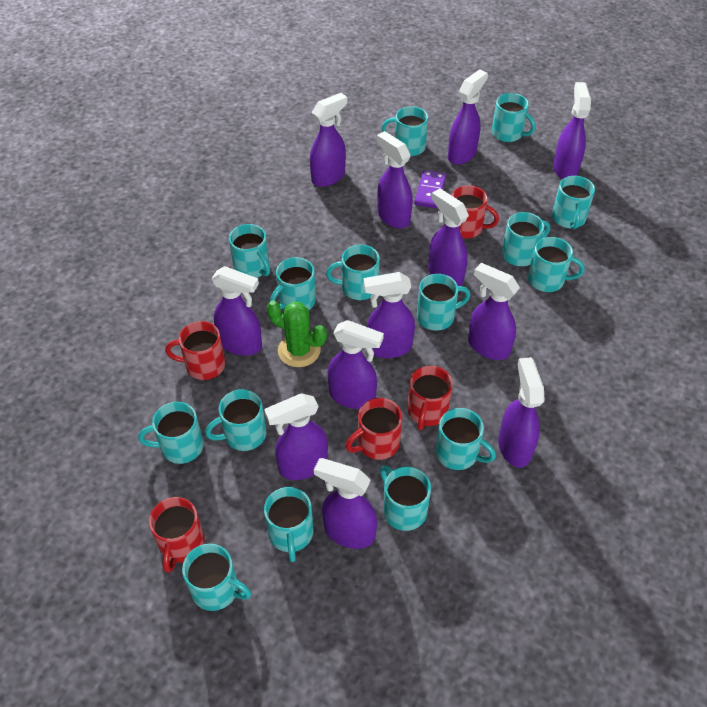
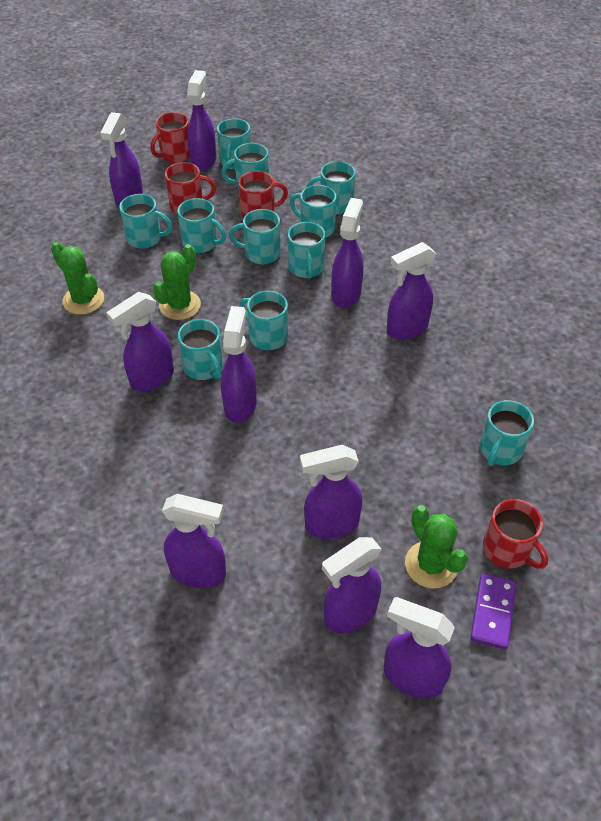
green cactus: 1 -> 3
purple spray bottle: 12 -> 10
red mug: 5 -> 4
turquoise mug: 15 -> 11

